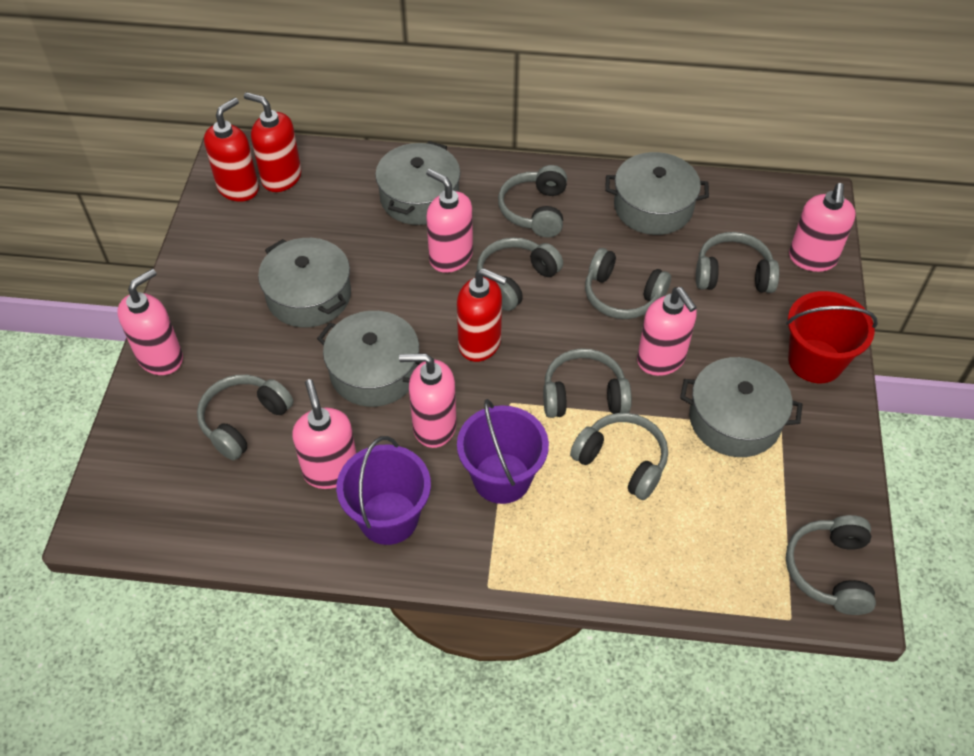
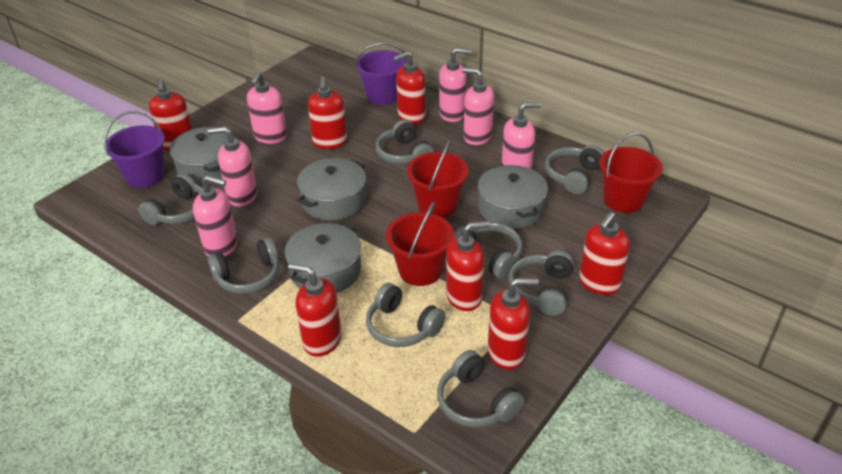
grey pot: 5 -> 4
red bucket: 1 -> 3
red soap dispenser: 3 -> 7

